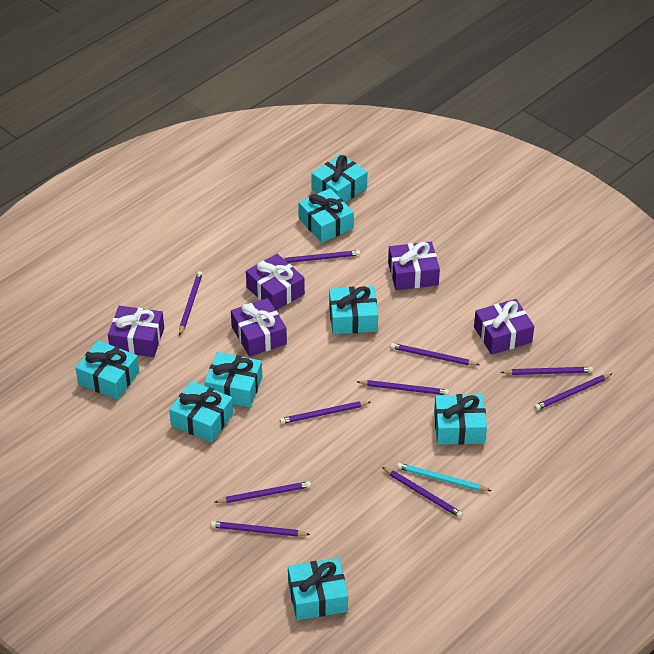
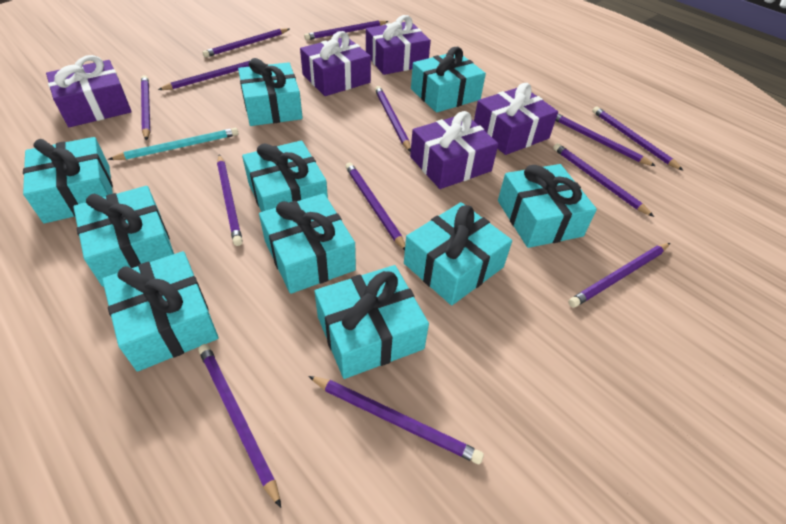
purple pencil: 10 -> 13
turquoise gift: 8 -> 10

